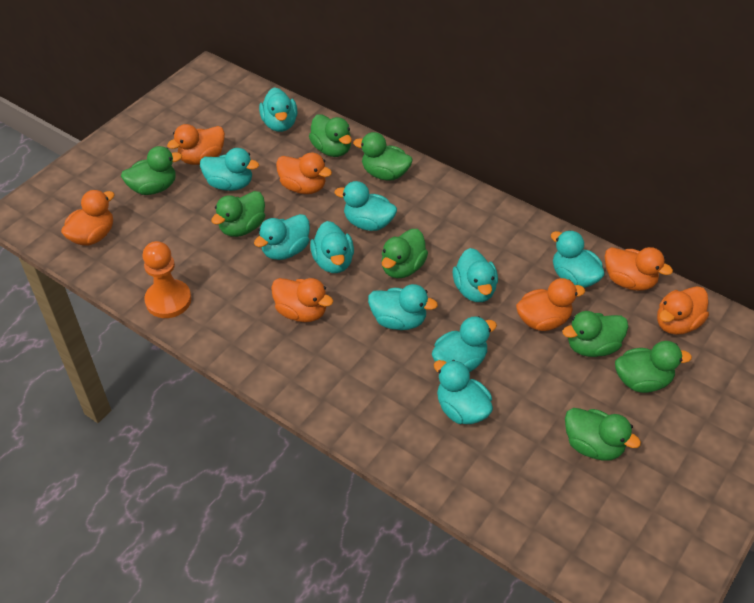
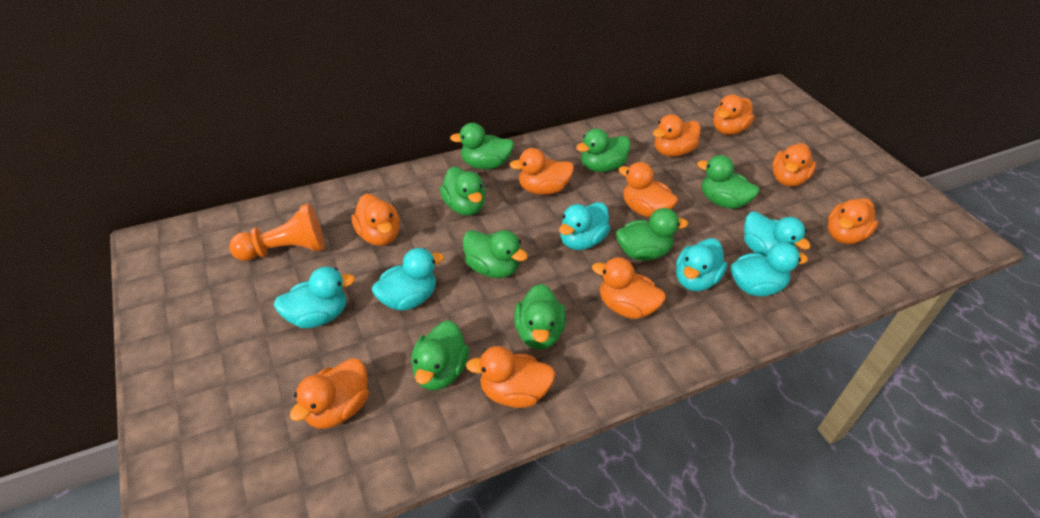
orange duck: 7 -> 10
turquoise duck: 10 -> 6

